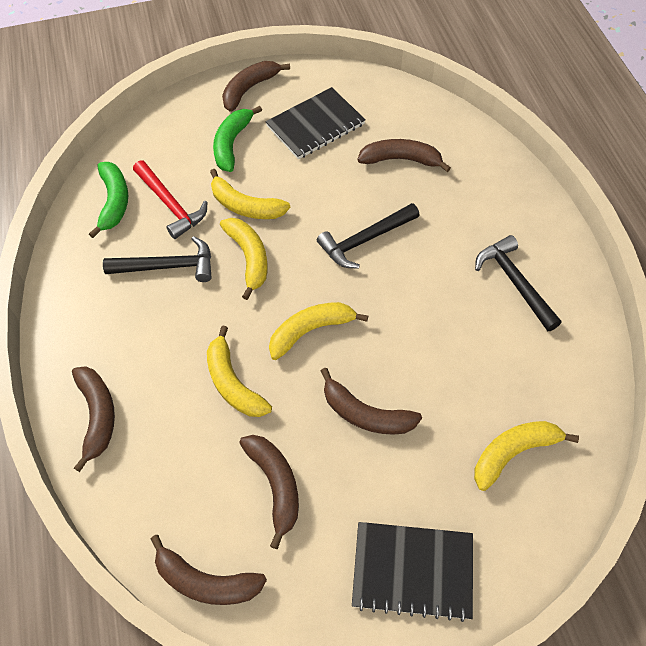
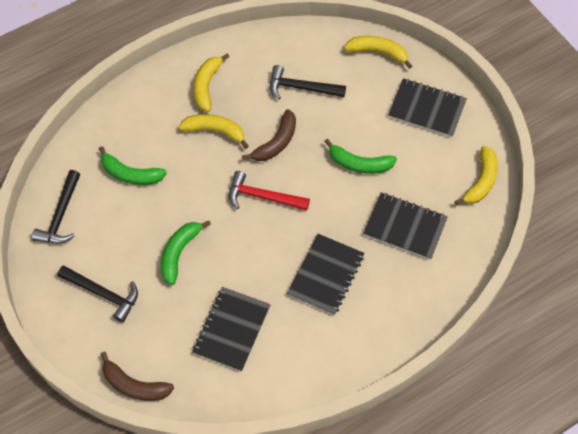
black notebook: 2 -> 4
brown banana: 6 -> 2
green banana: 2 -> 3
yellow banana: 5 -> 4

